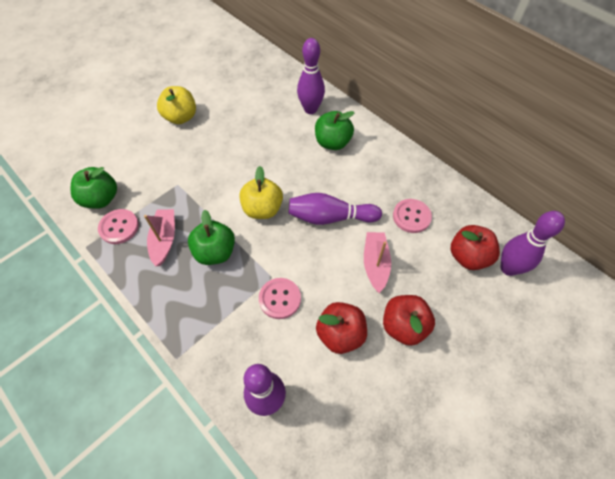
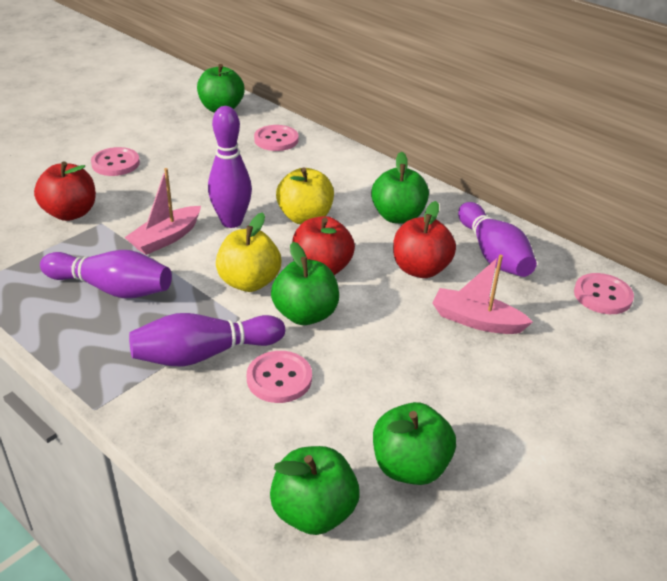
green apple: 3 -> 5
pink button: 3 -> 4

